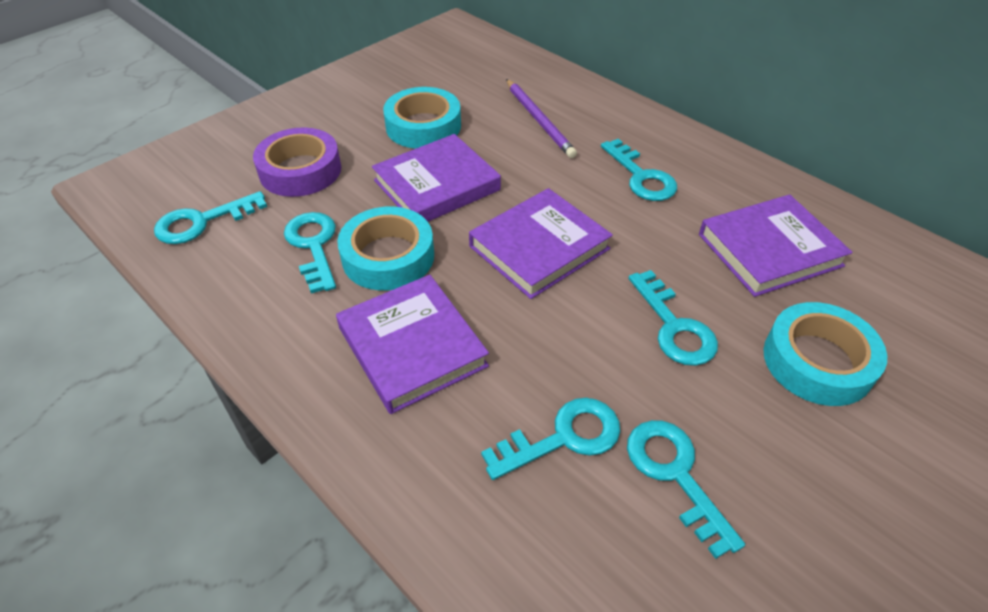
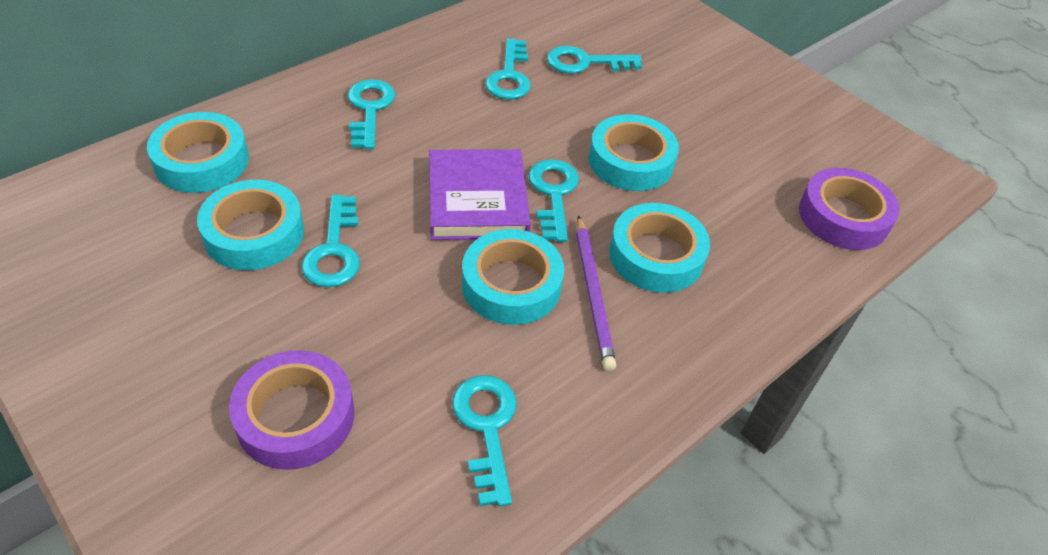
purple book: 4 -> 1
purple tape: 1 -> 2
turquoise tape: 3 -> 5

